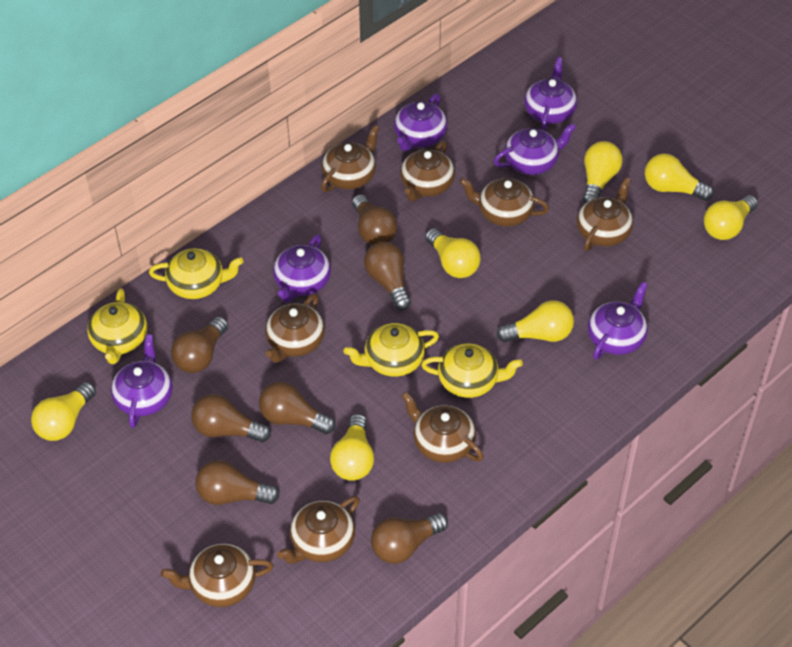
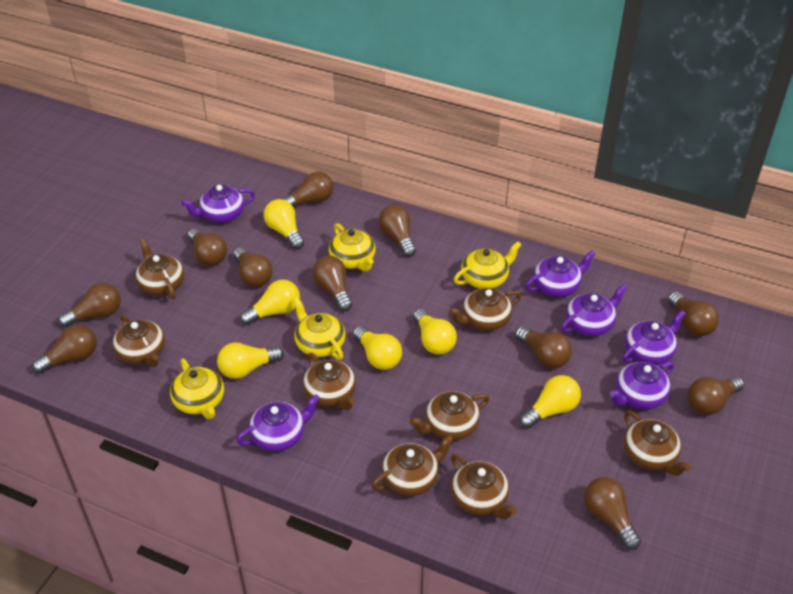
brown light bulb: 7 -> 11
yellow light bulb: 7 -> 6

